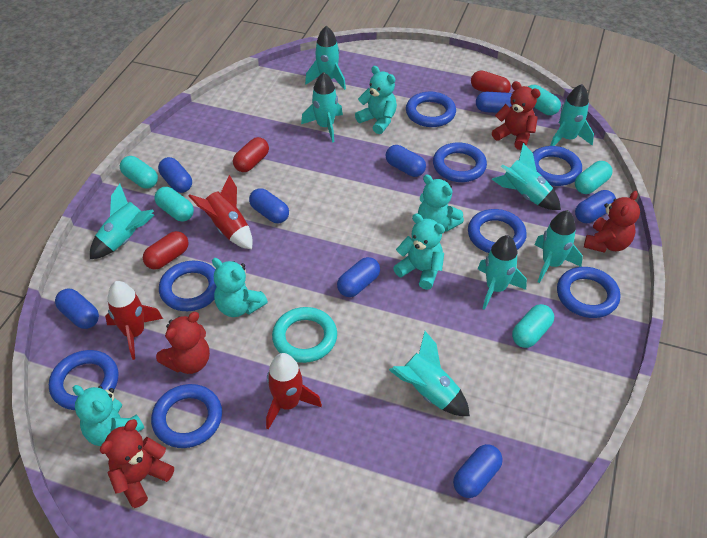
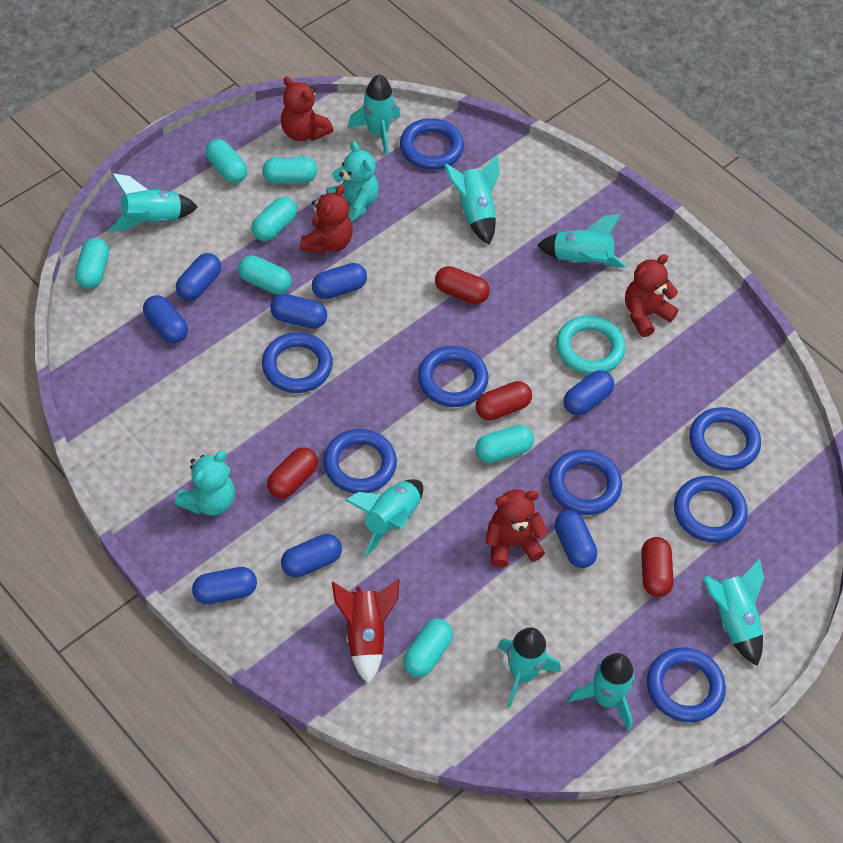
red capsule: 3 -> 4
red rocket: 3 -> 1
turquoise capsule: 5 -> 7
turquoise teddy bear: 5 -> 2

